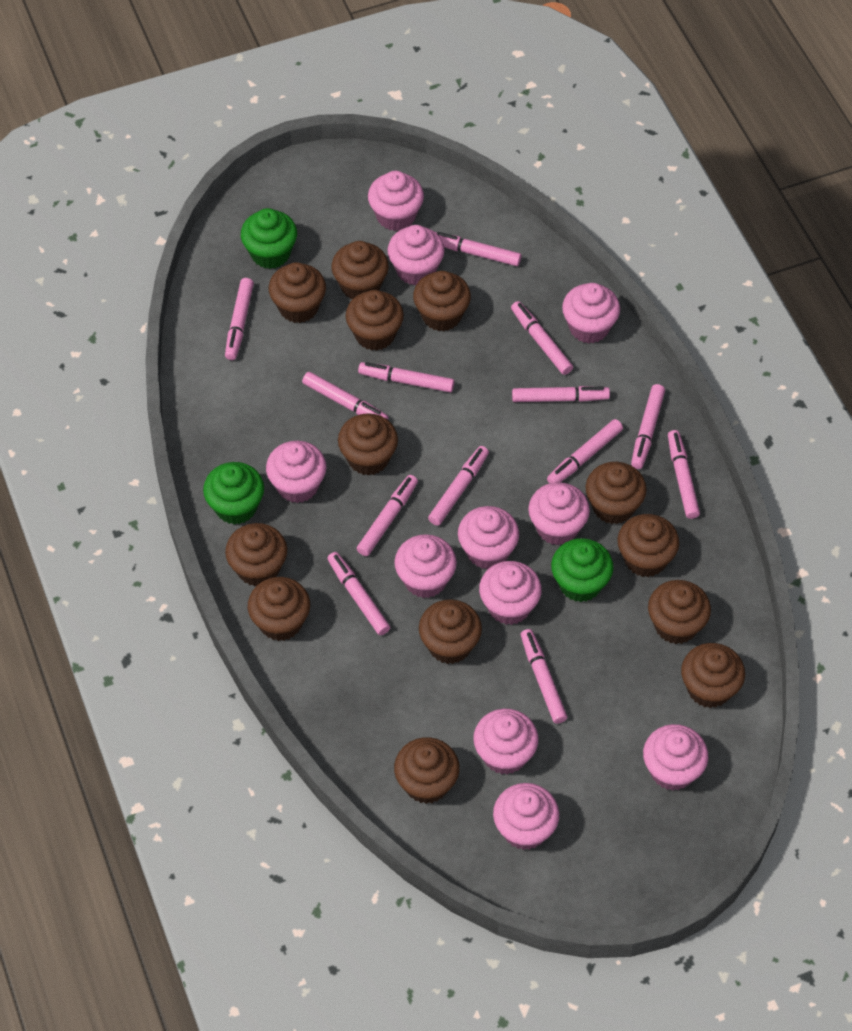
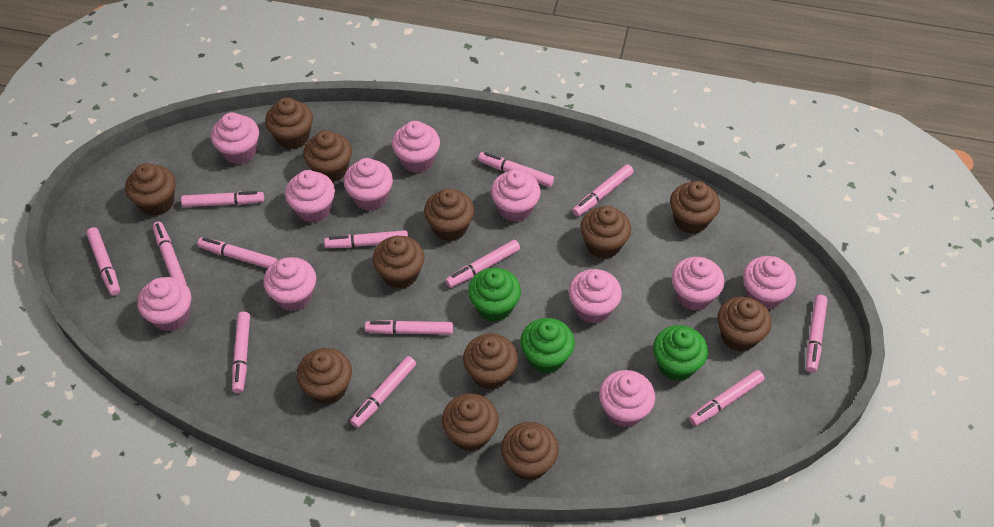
brown cupcake: 13 -> 12

